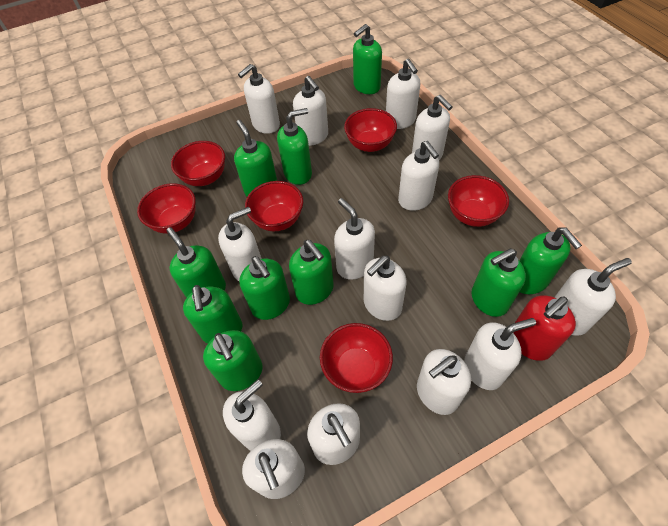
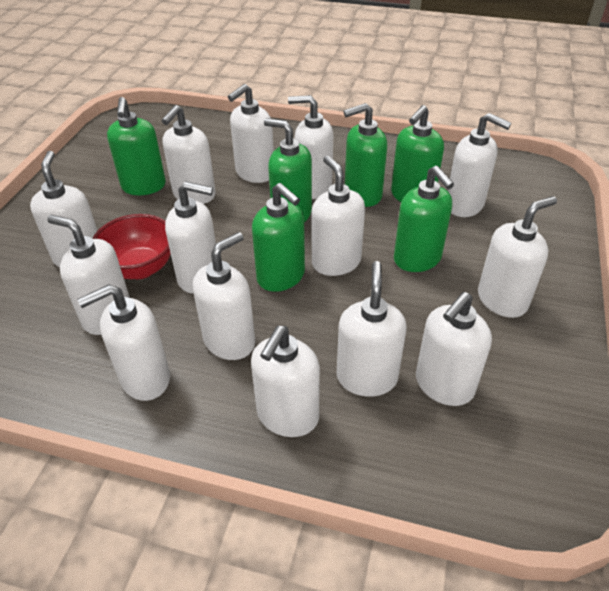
green soap dispenser: 10 -> 6
red bowl: 6 -> 1
red soap dispenser: 1 -> 0

